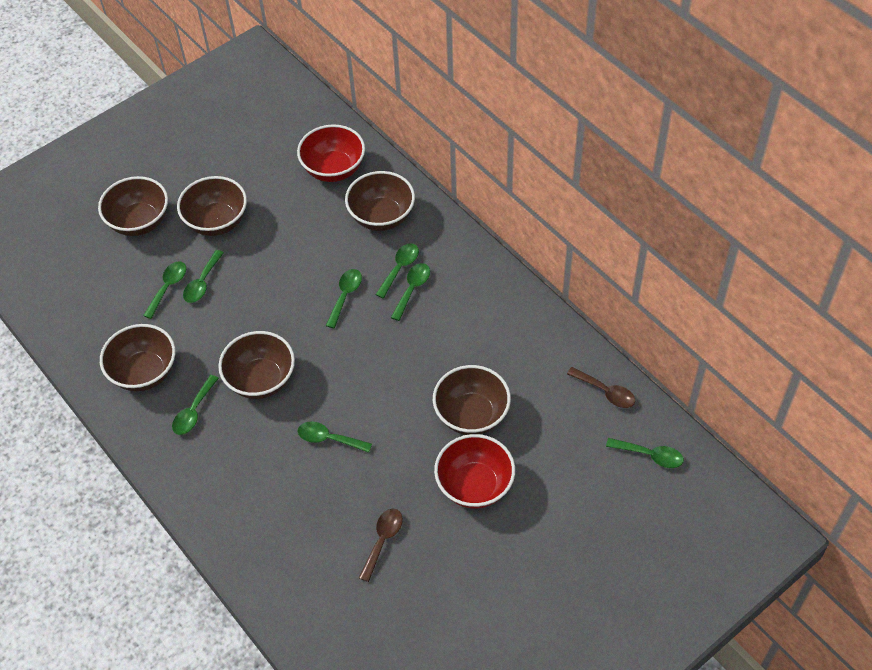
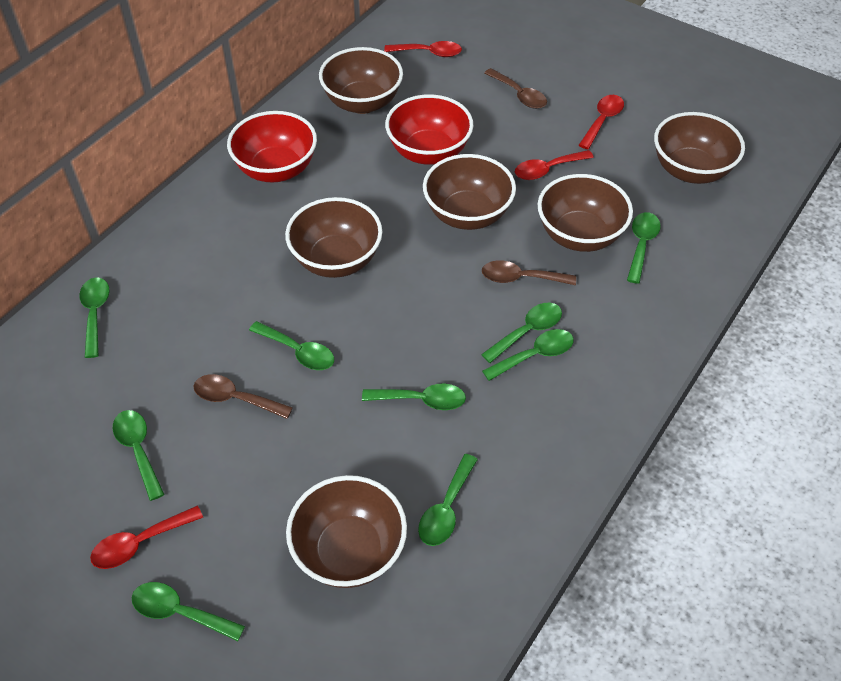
brown spoon: 2 -> 3
green spoon: 8 -> 9
red spoon: 0 -> 4

